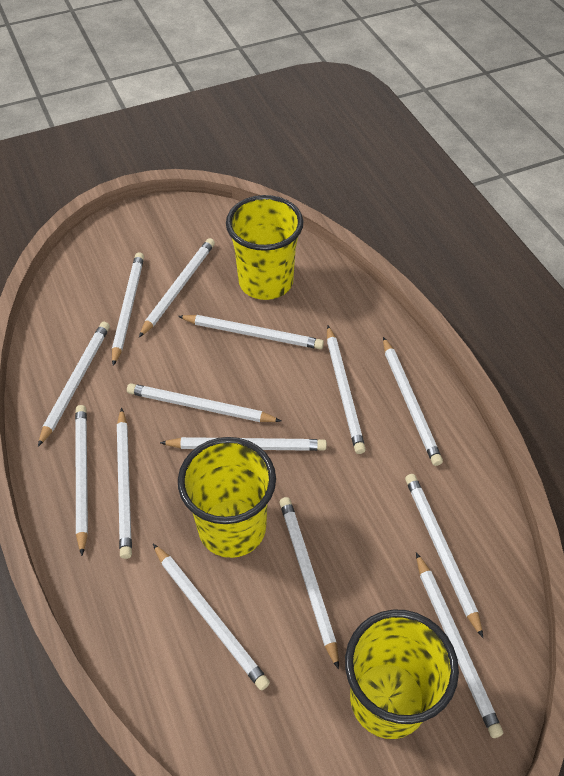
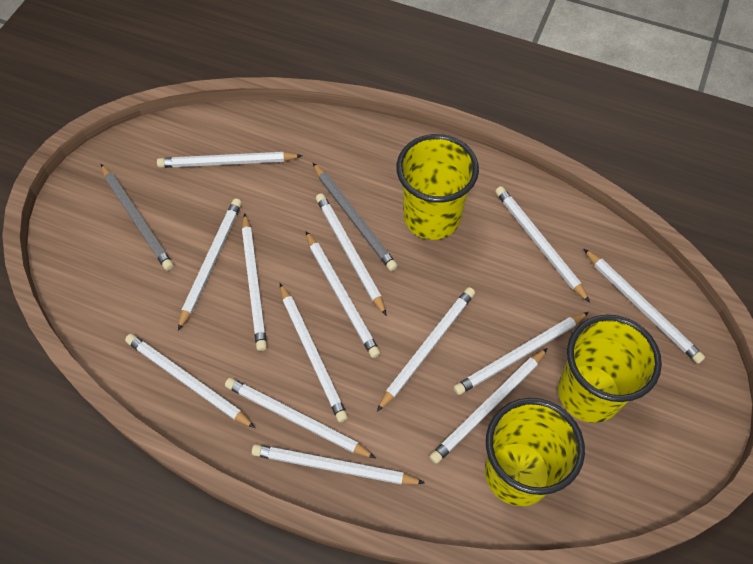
grey pencil: 0 -> 2

